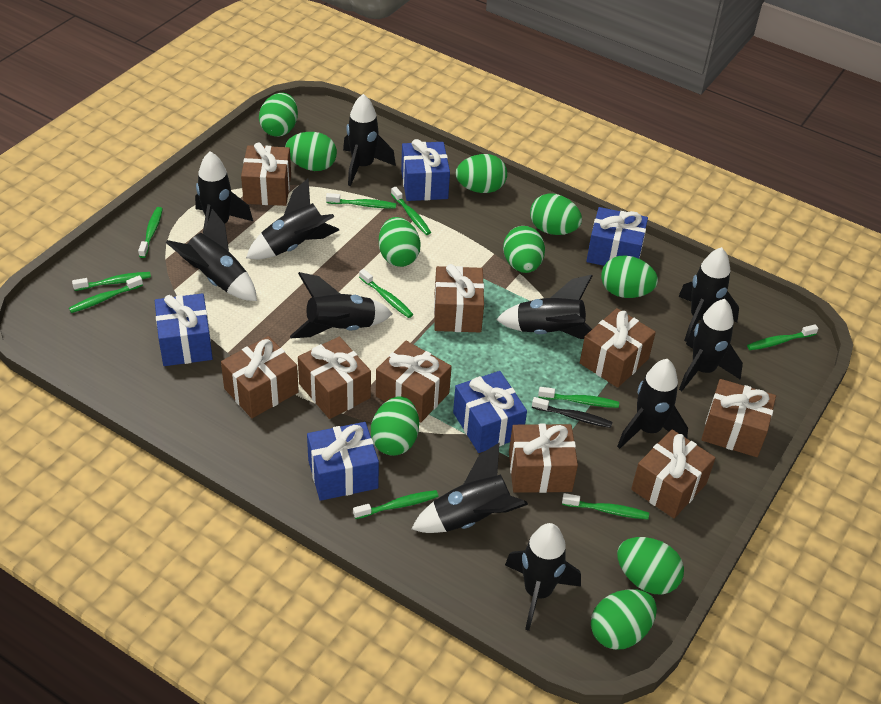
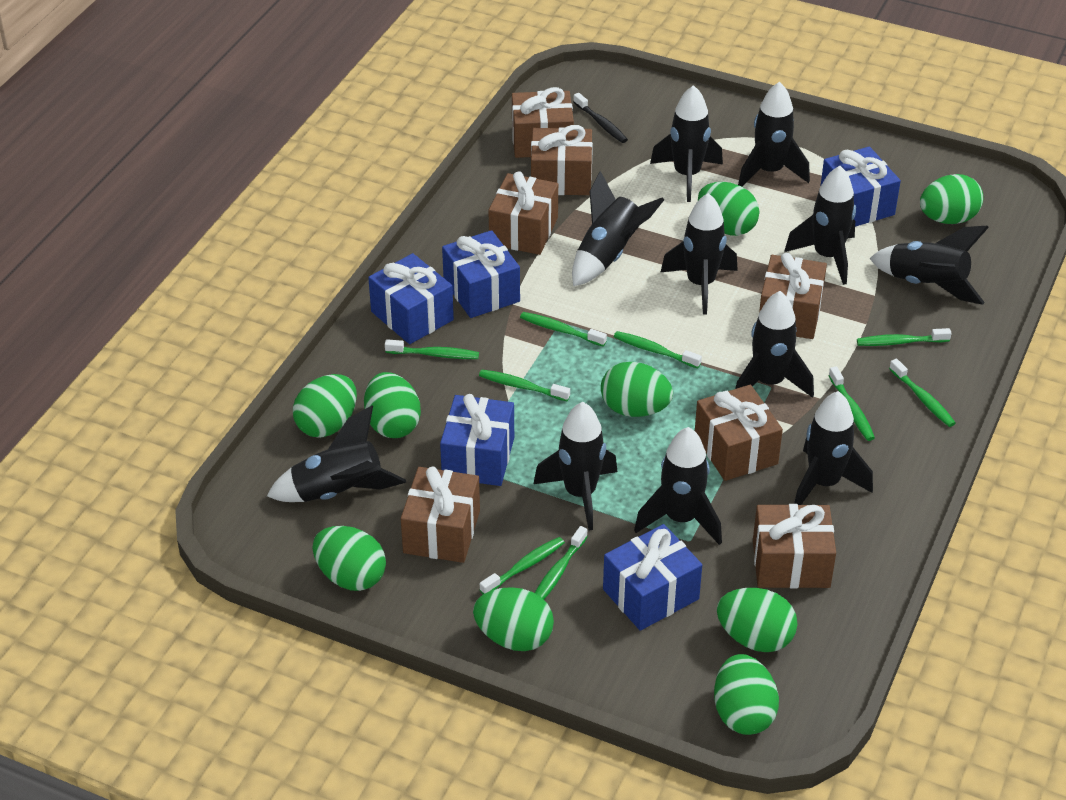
brown gift: 9 -> 7
green egg: 10 -> 9
green toothbrush: 10 -> 9

